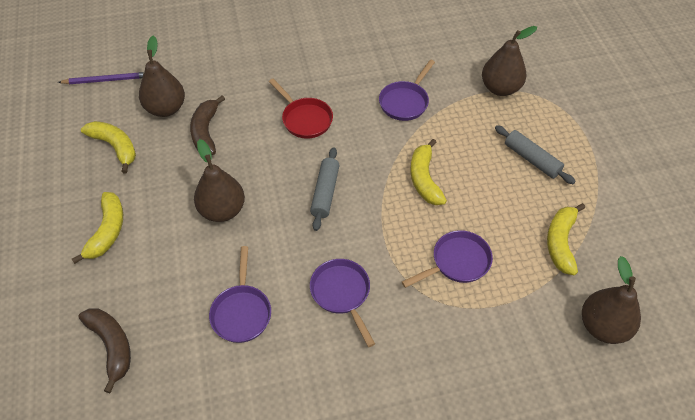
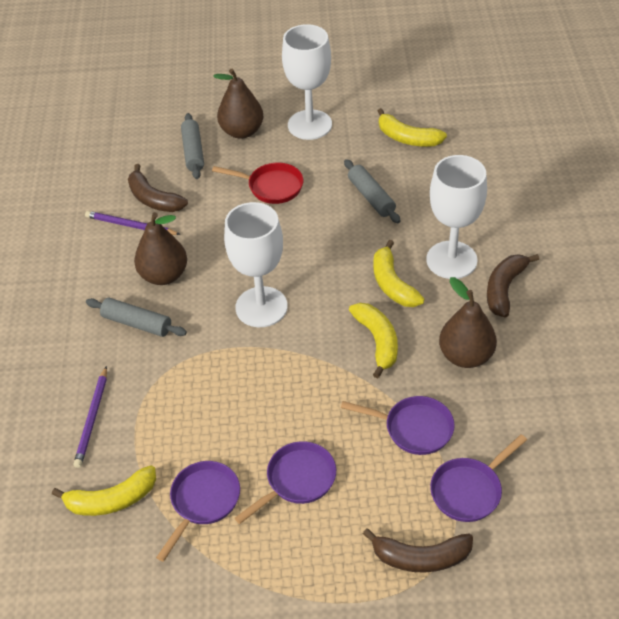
brown banana: 2 -> 3
brown pear: 4 -> 3
grey rolling pin: 2 -> 3
purple pencil: 1 -> 2
white goblet: 0 -> 3

